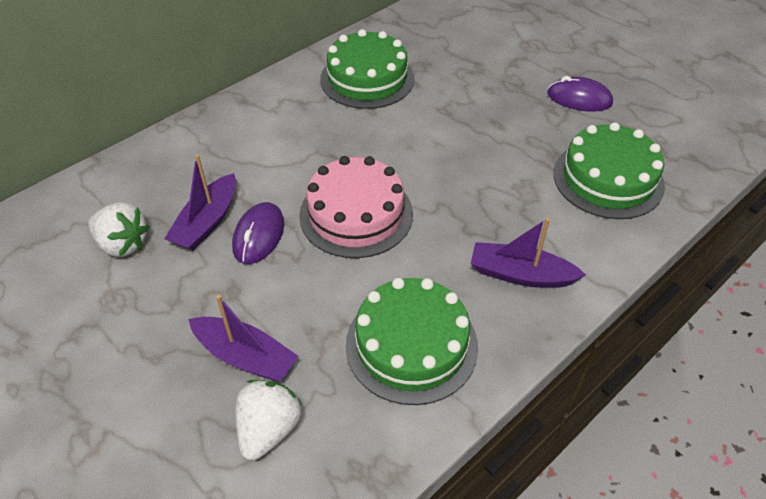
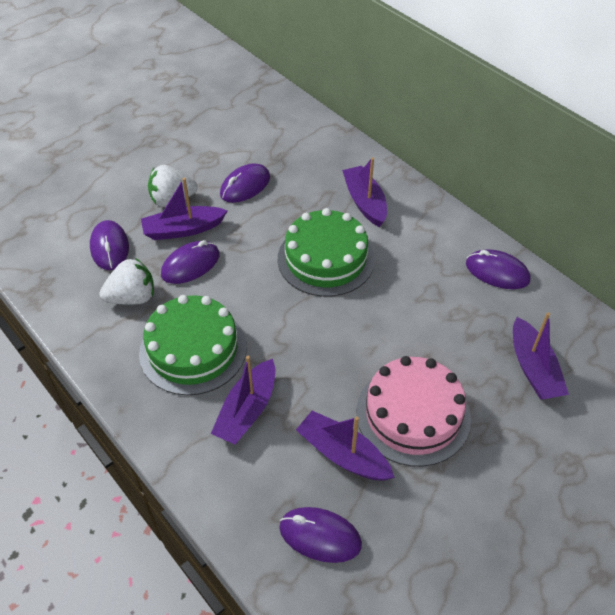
green cake: 3 -> 2
purple boat: 3 -> 5
purple mouse: 2 -> 5

